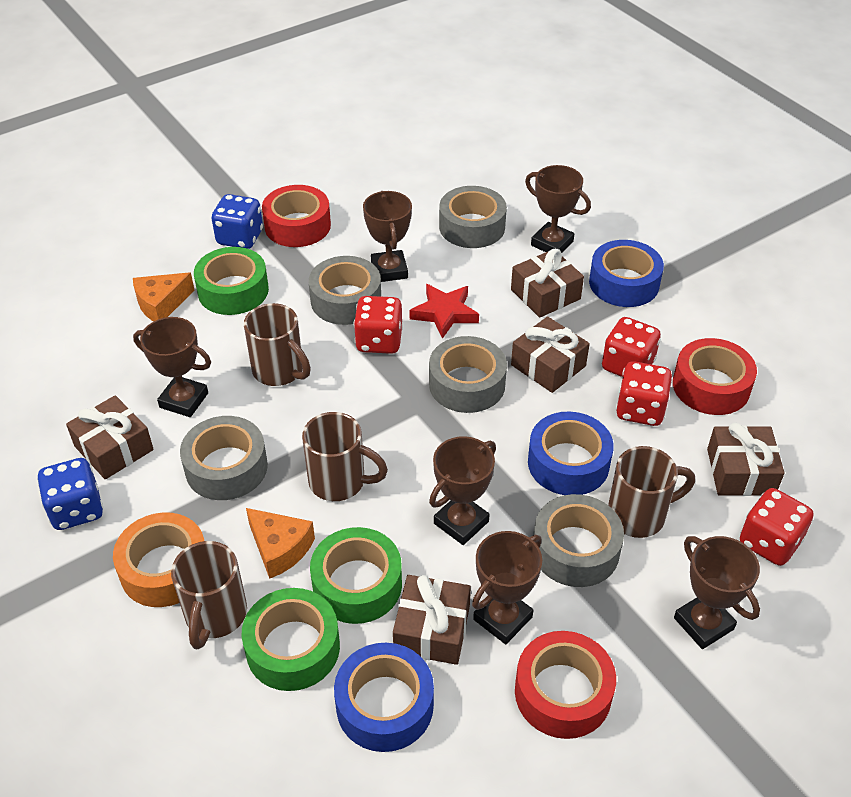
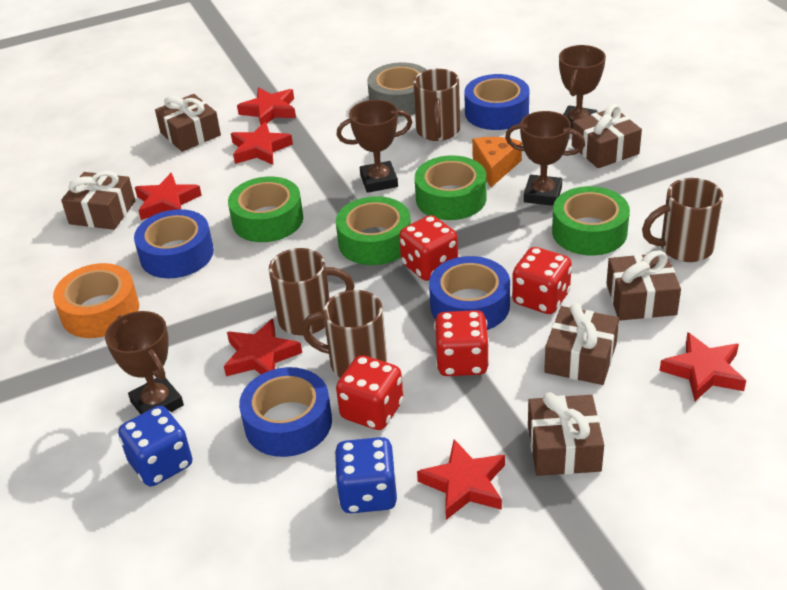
blue tape: 3 -> 4
brown gift: 5 -> 6
brown trophy: 6 -> 4
green tape: 3 -> 4
grey tape: 5 -> 1
orange cheese: 2 -> 1
red star: 1 -> 6
red tape: 3 -> 0

